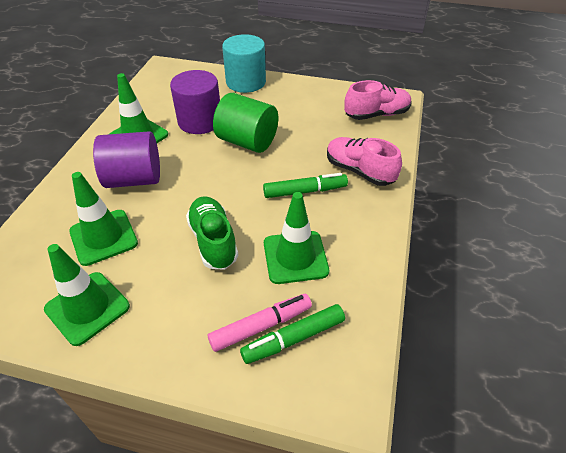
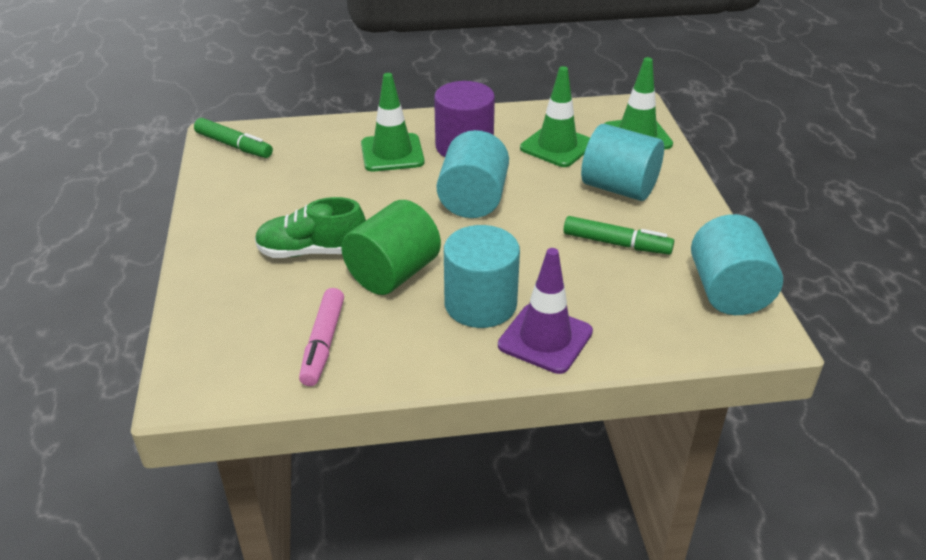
green traffic cone: 4 -> 3
pink shoe: 2 -> 0
purple cylinder: 2 -> 1
purple traffic cone: 0 -> 1
turquoise cylinder: 1 -> 4

